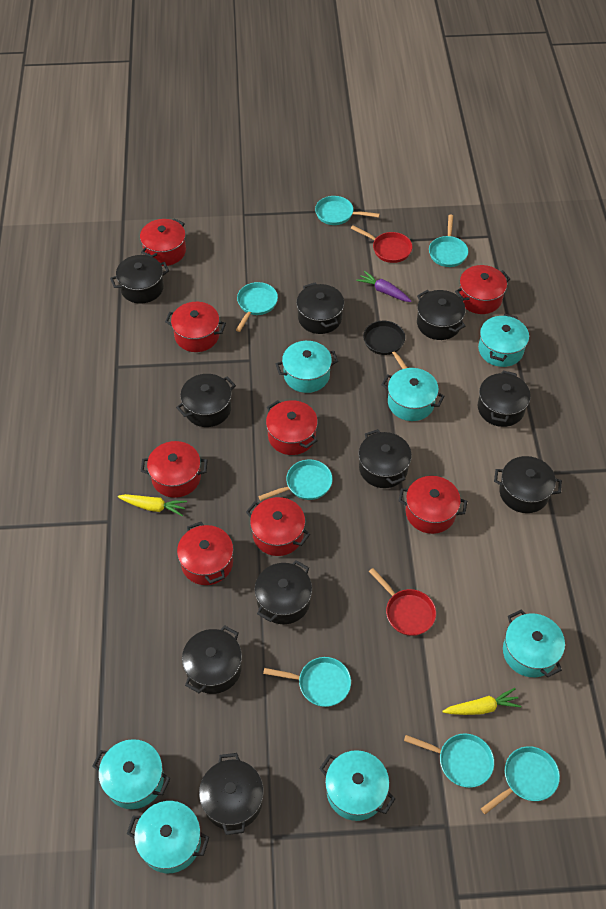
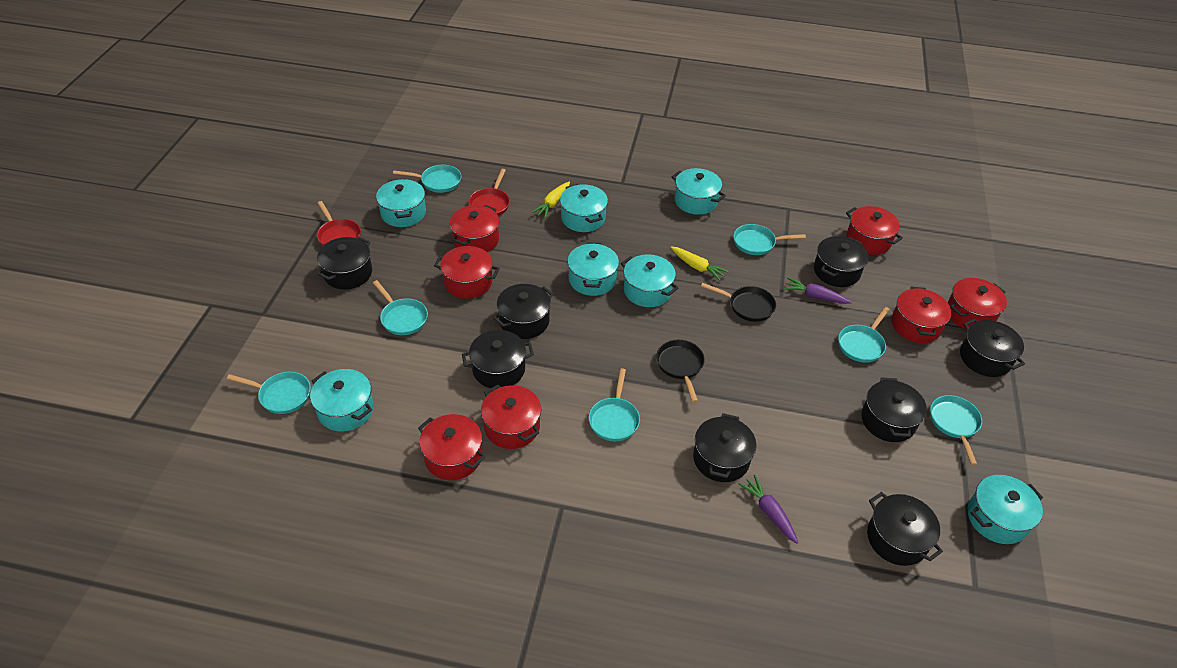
black pan: 1 -> 2
black pot: 10 -> 8
purple carrot: 1 -> 2
red pot: 8 -> 7

